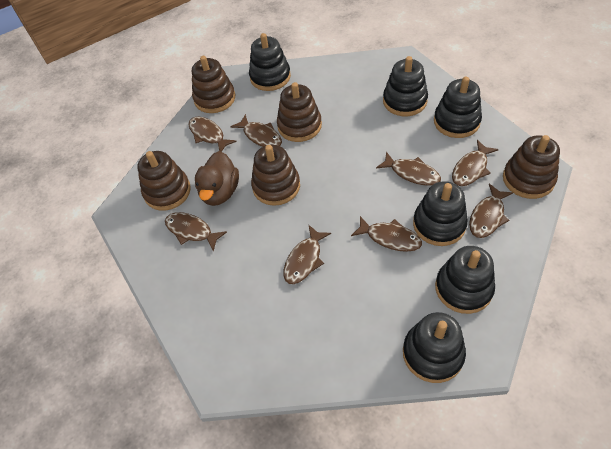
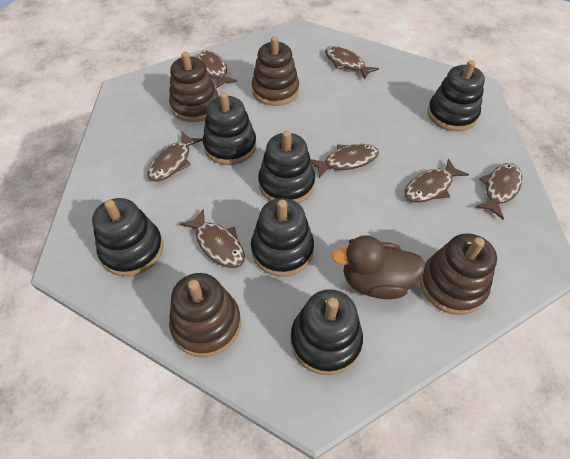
brown fish: 8 -> 7
brown stacking toy: 5 -> 4

